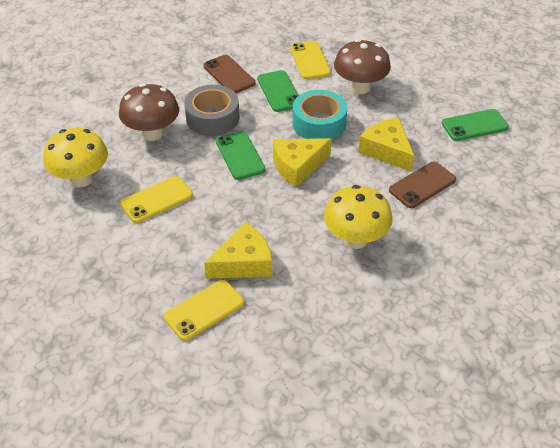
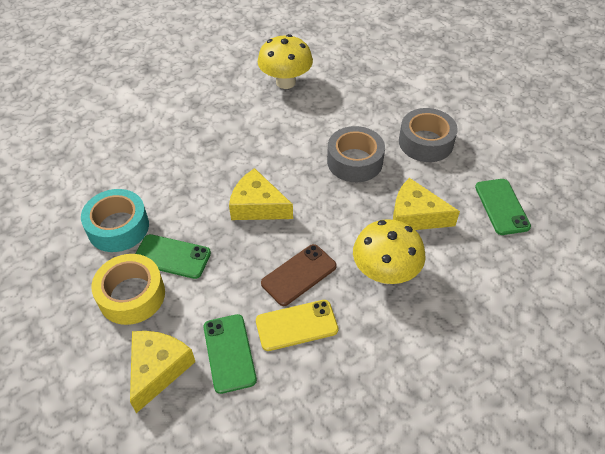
brown mushroom: 2 -> 0
brown phone: 2 -> 1
grey tape: 1 -> 2
yellow phone: 3 -> 1
yellow tape: 0 -> 1

